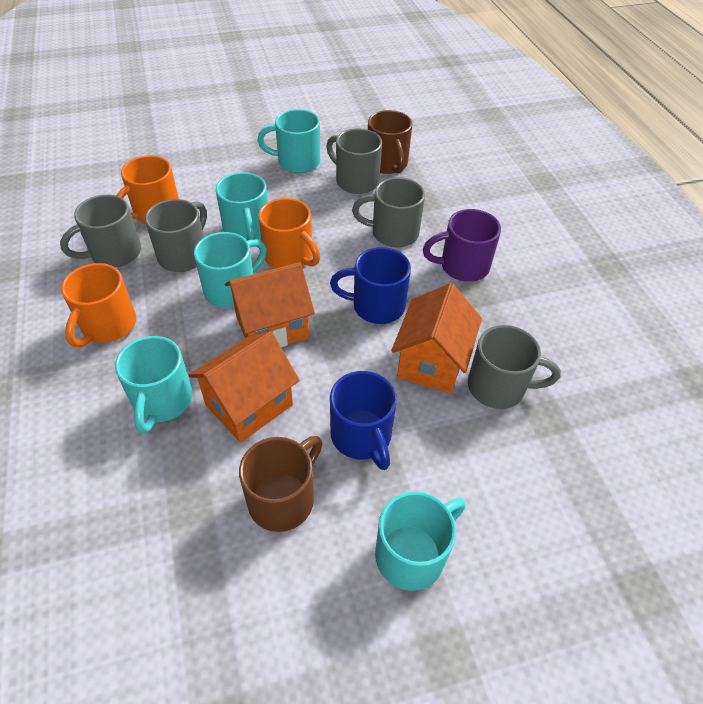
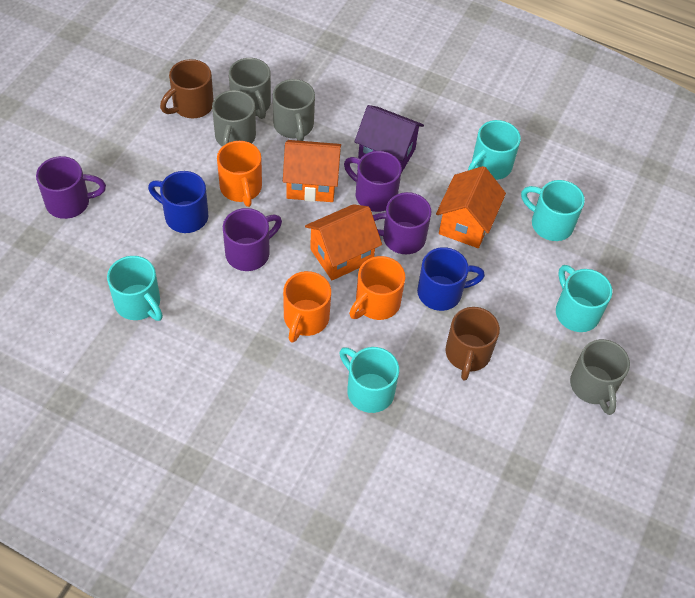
grey mug: 5 -> 4
purple house: 0 -> 1
purple mug: 1 -> 4

